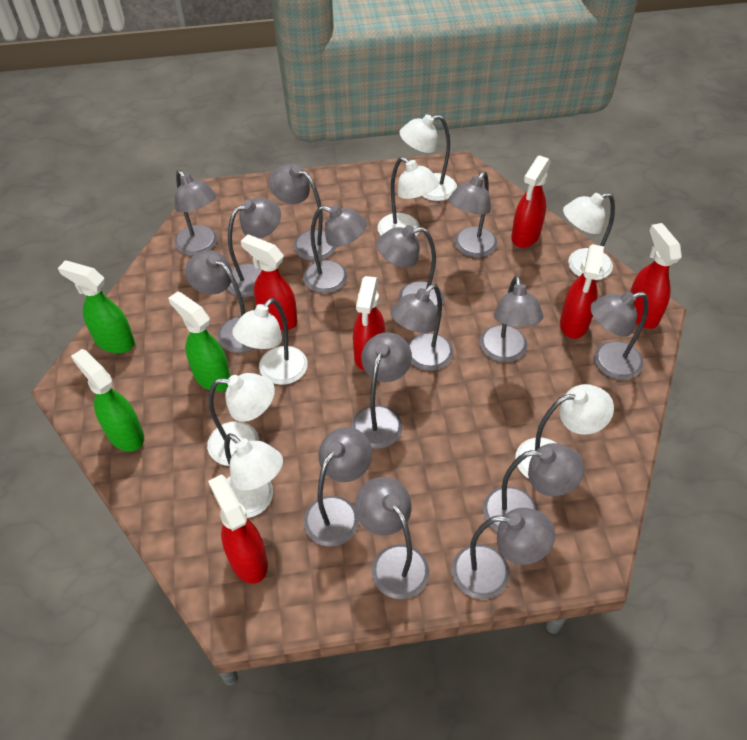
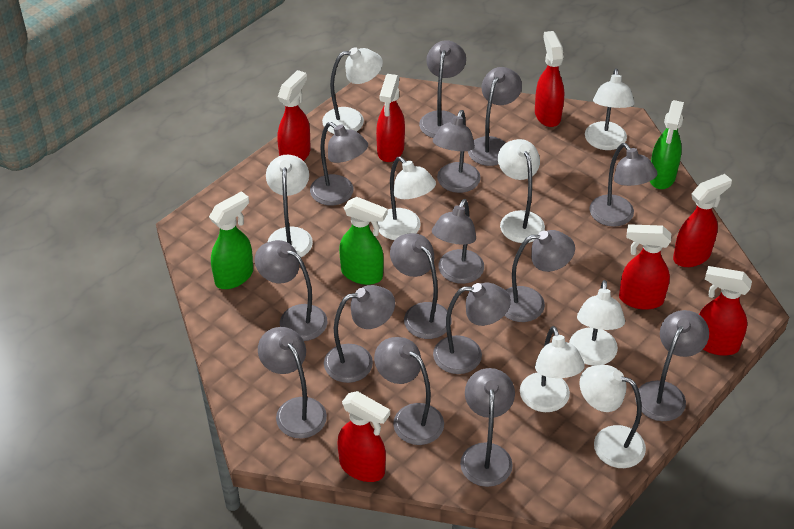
red spray bottle: 6 -> 7
white lamp: 7 -> 8

